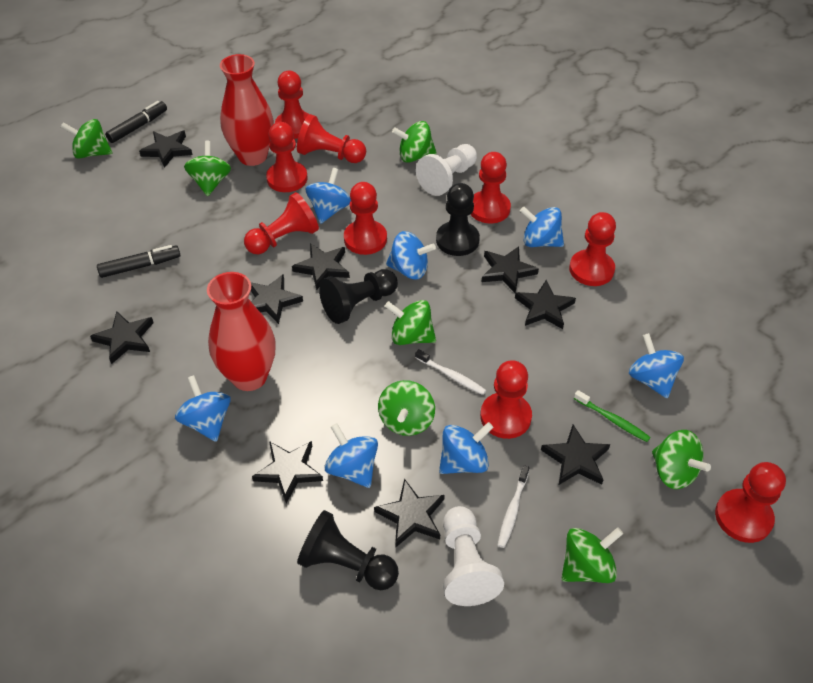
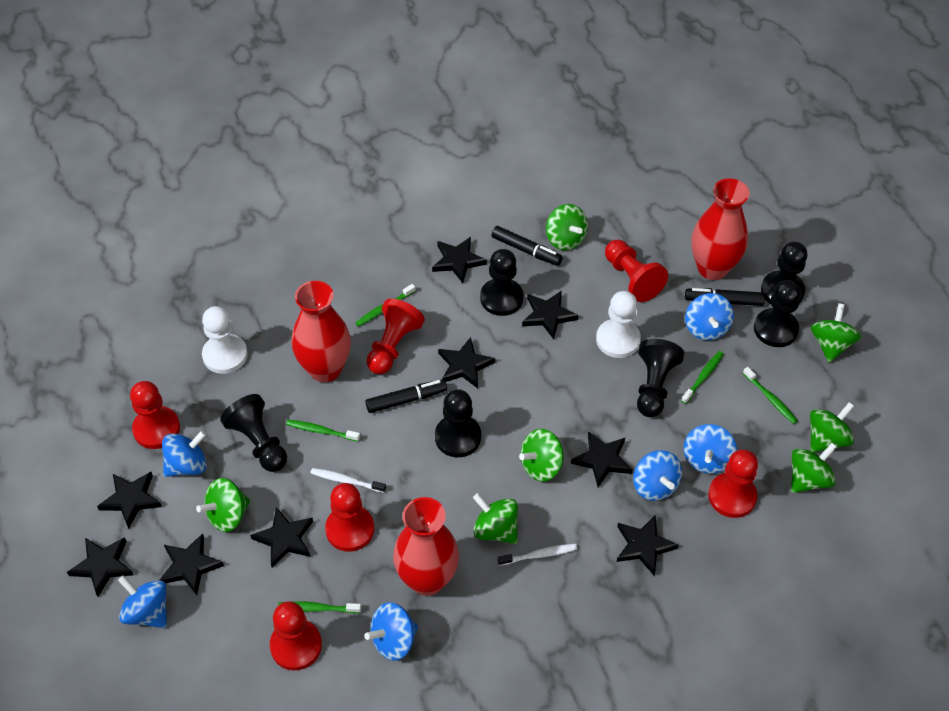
black marker: 2 -> 3
black pawn: 3 -> 6
blue spinning top: 7 -> 6
green toothbrush: 1 -> 5
red pawn: 9 -> 6
red vase: 2 -> 3

